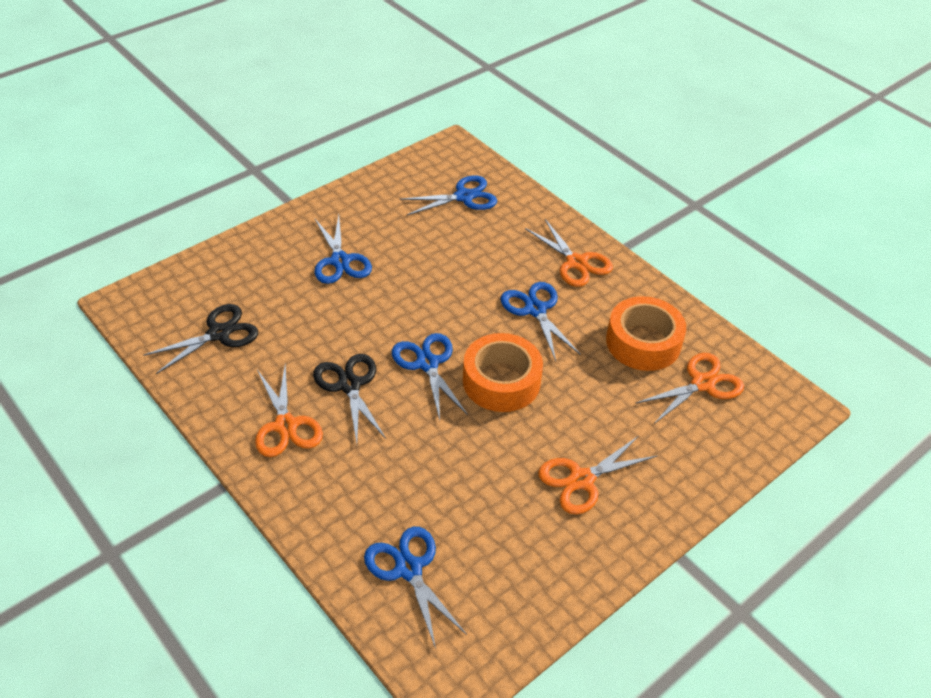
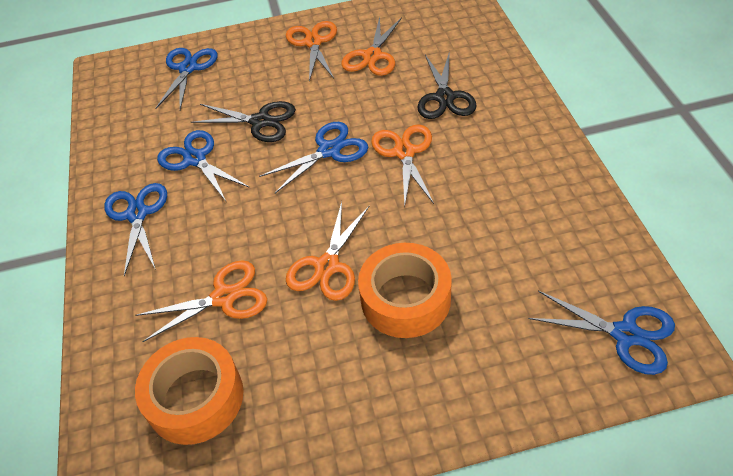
orange scissors: 4 -> 5

